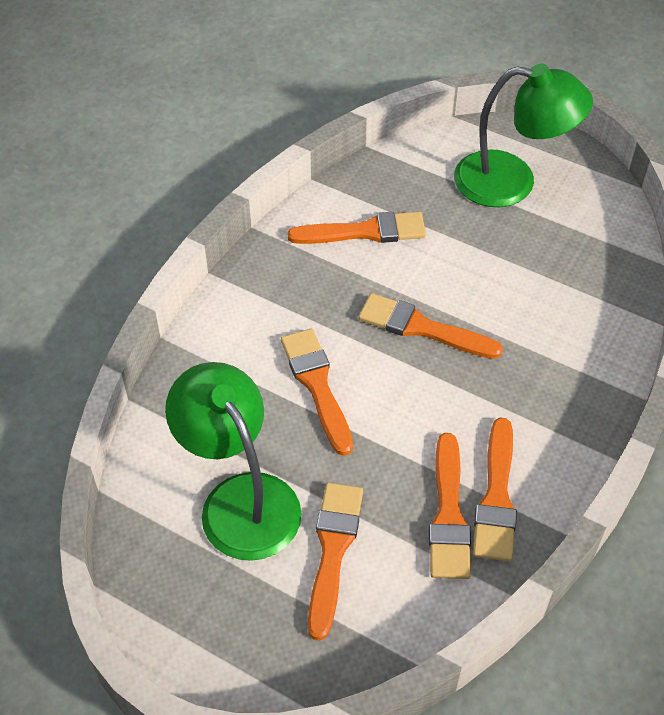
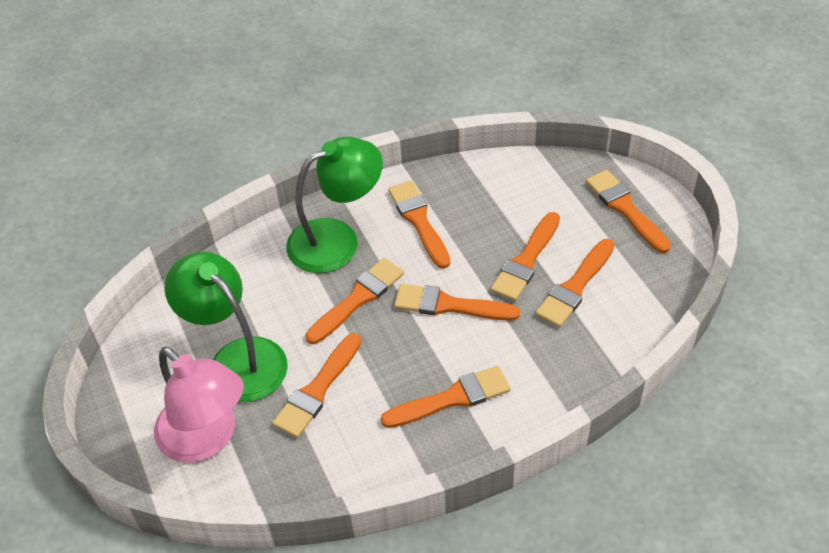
orange brush: 6 -> 8
pink lamp: 0 -> 1

